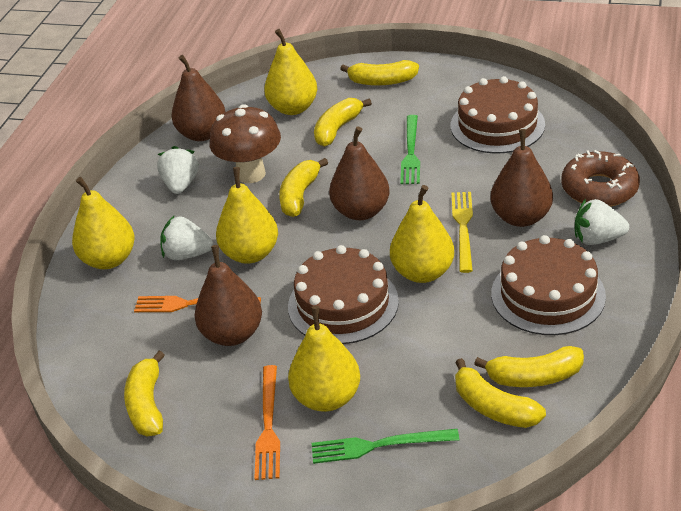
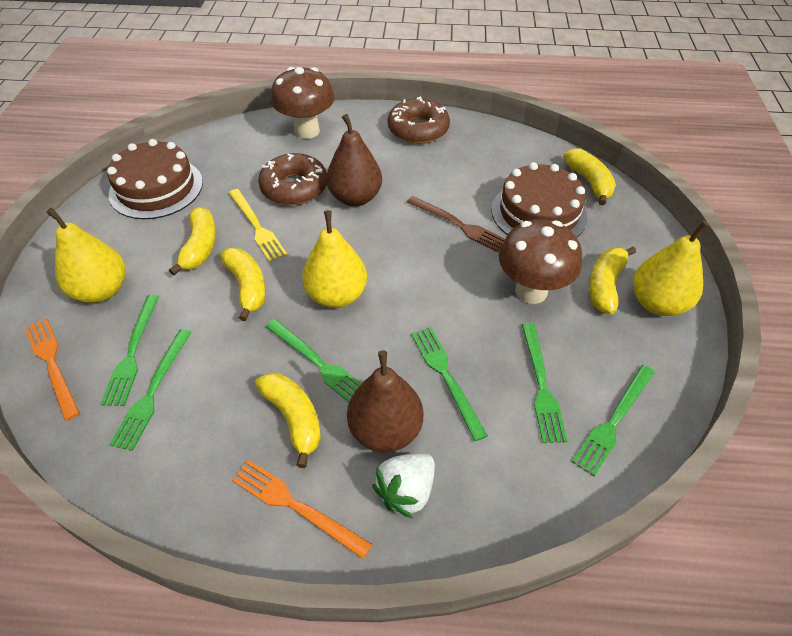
brown cake: 3 -> 2
brown donut: 1 -> 2
brown fork: 0 -> 1
brown mushroom: 1 -> 2
brown pear: 4 -> 2
green fork: 2 -> 6
white strawberry: 3 -> 1
yellow banana: 6 -> 5
yellow pear: 5 -> 3

